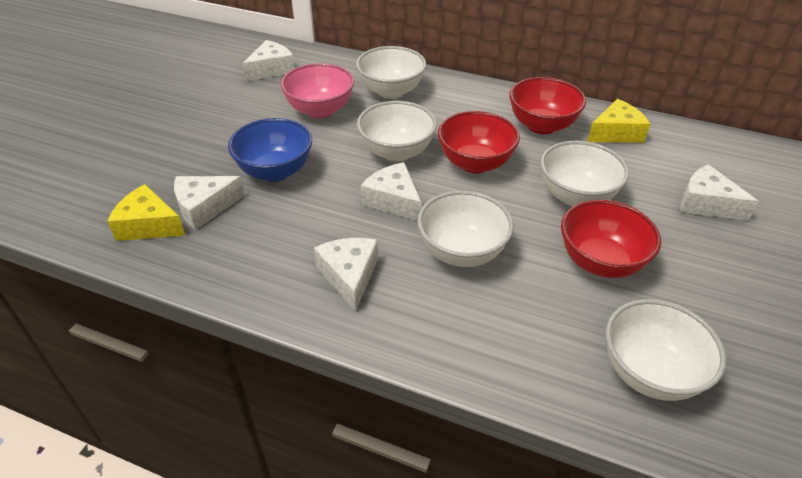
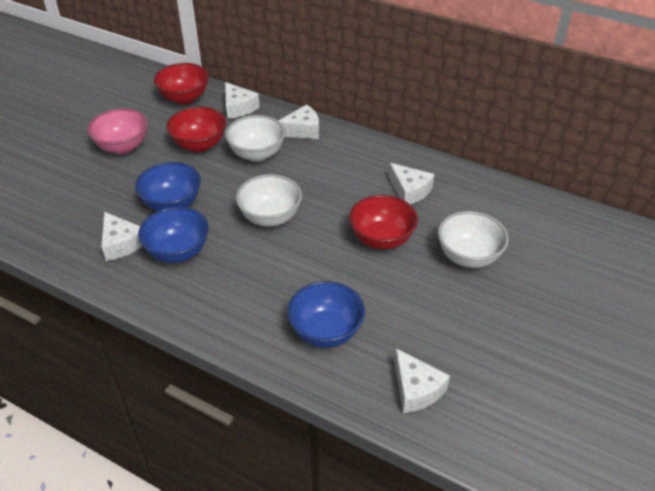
blue bowl: 1 -> 3
white bowl: 5 -> 3
yellow cheese: 2 -> 0

